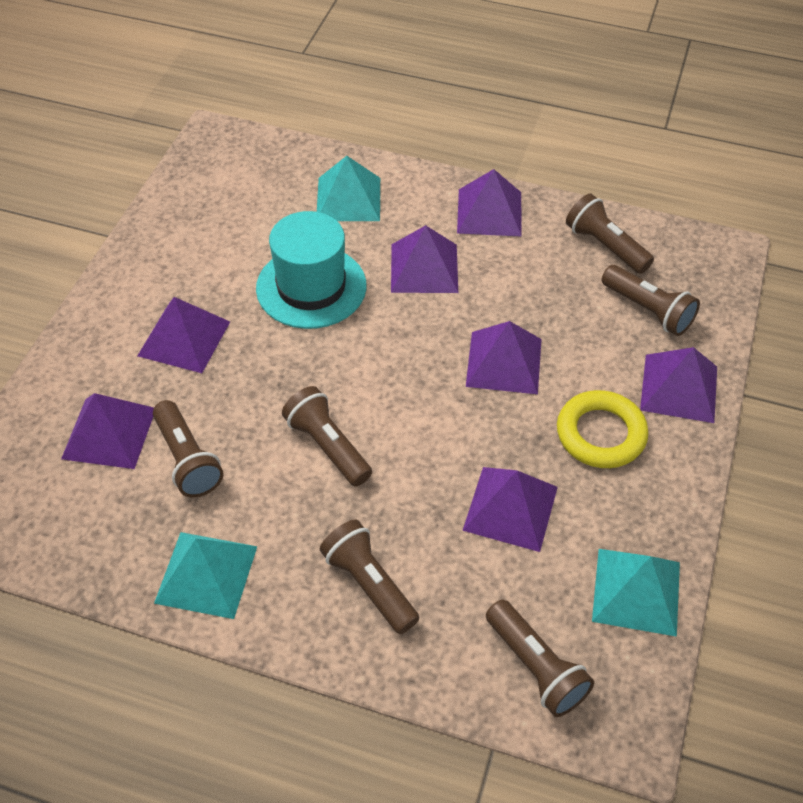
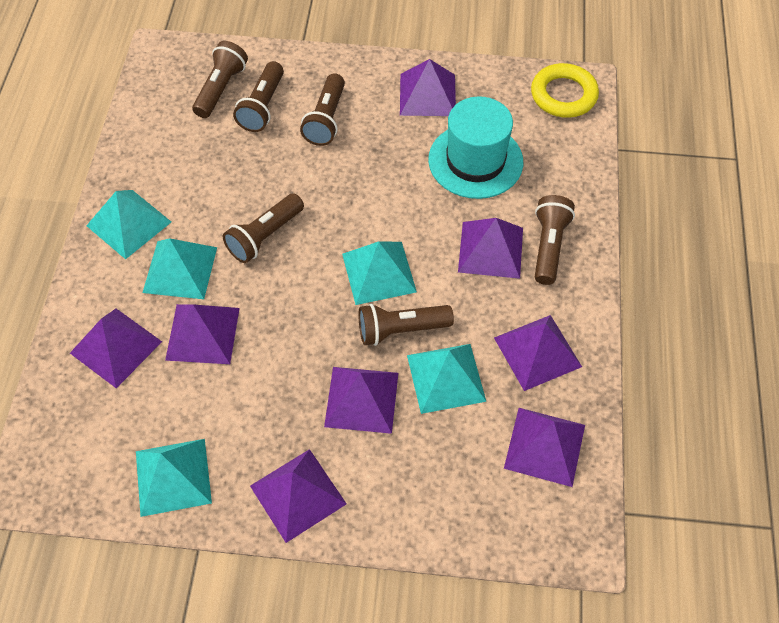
purple pyramid: 7 -> 8
turquoise pyramid: 3 -> 5

